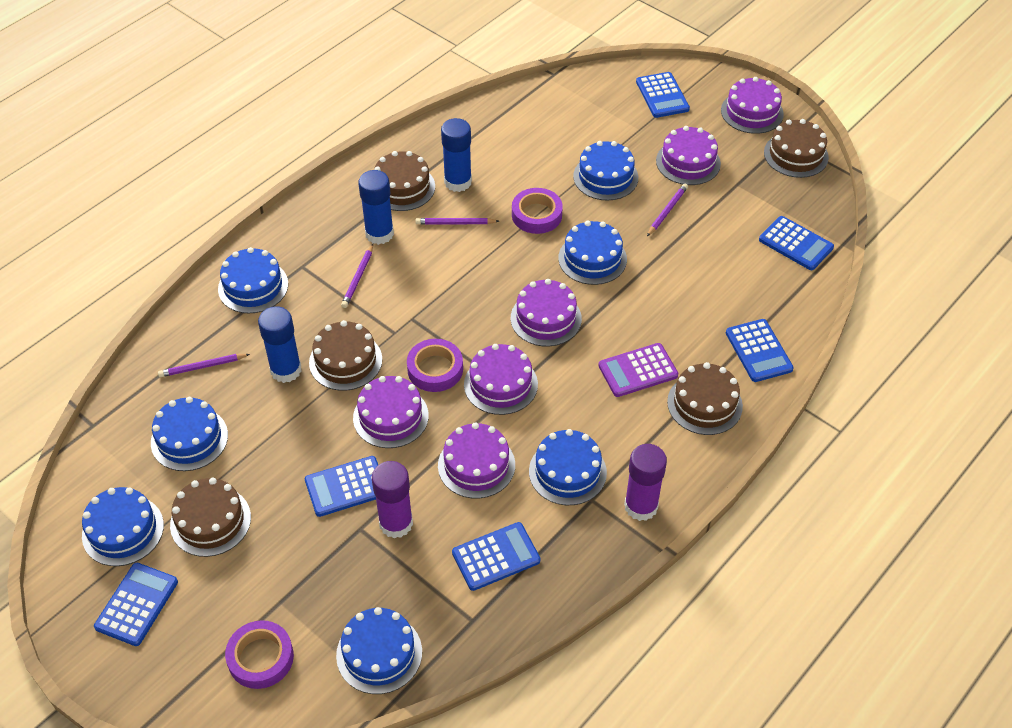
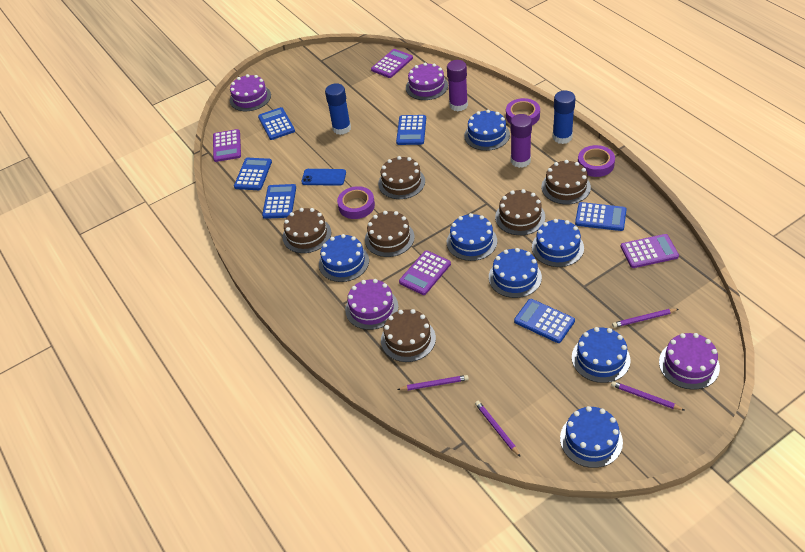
blue glue stick: 3 -> 2
blue phone: 0 -> 1
brown cake: 5 -> 6
purple cake: 6 -> 4
purple calculator: 1 -> 4

